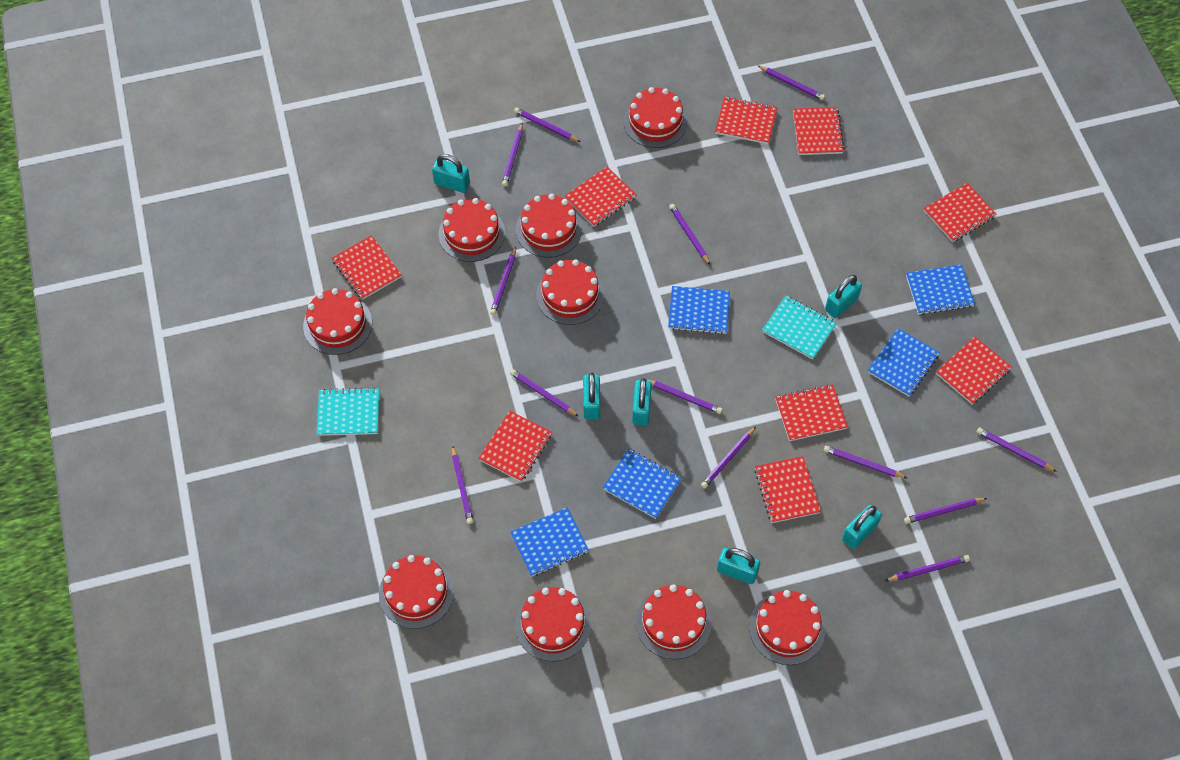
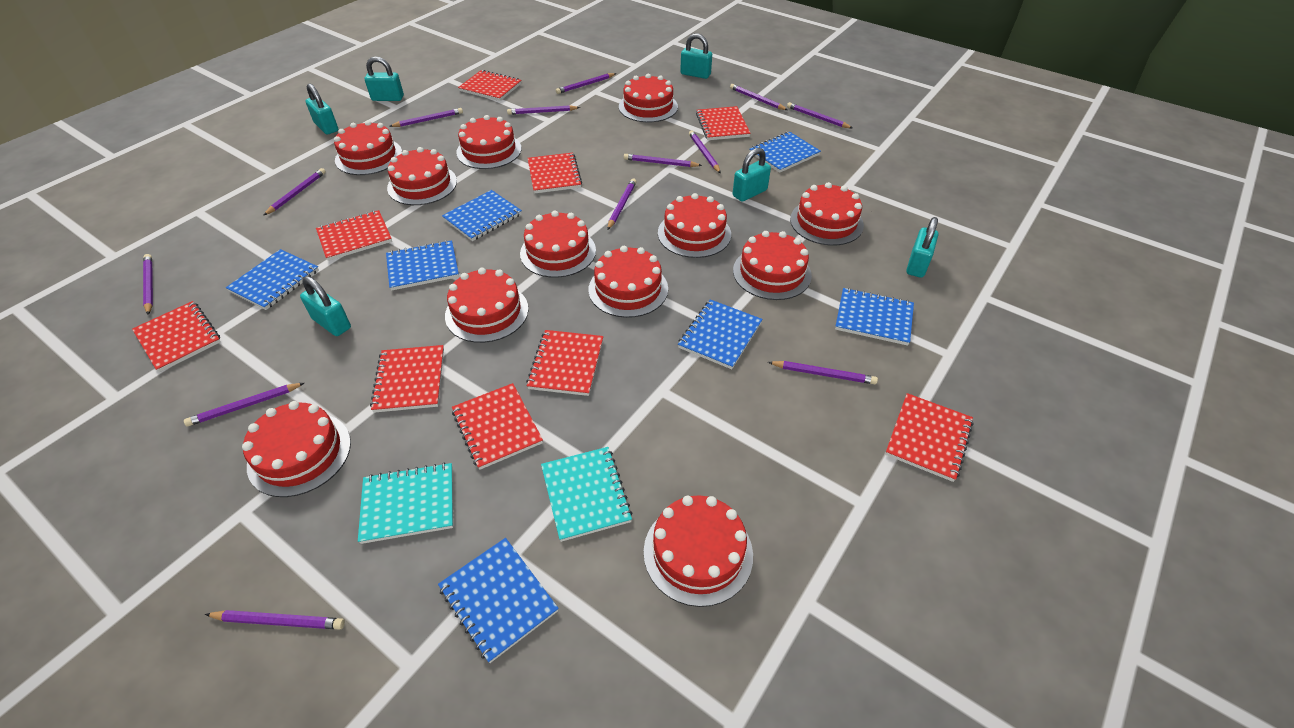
blue notebook: 5 -> 7
red cake: 9 -> 12

